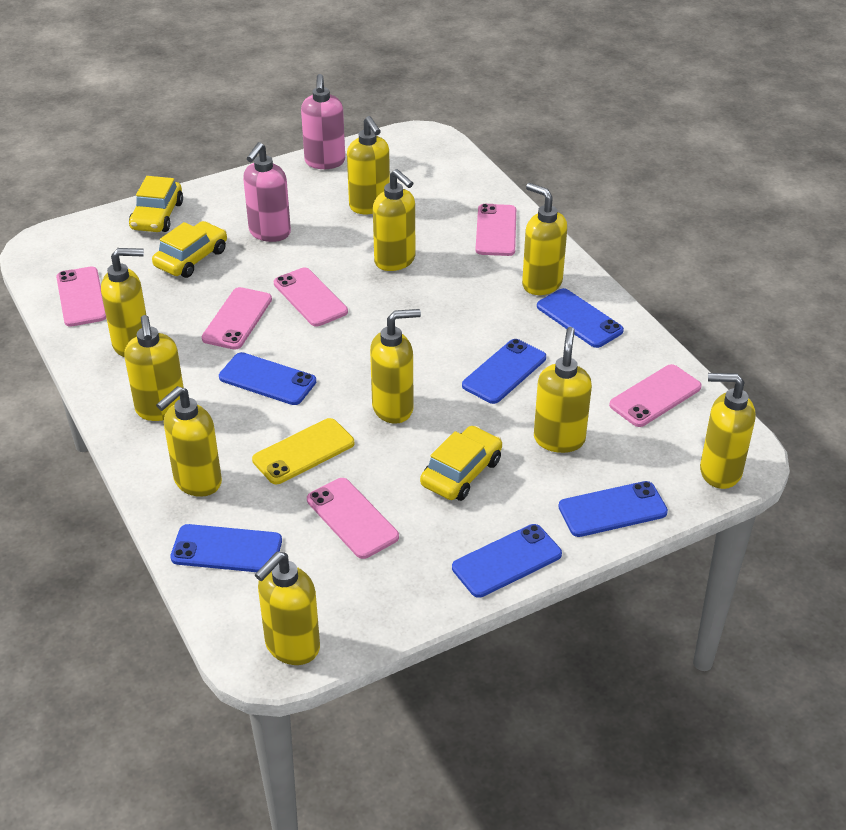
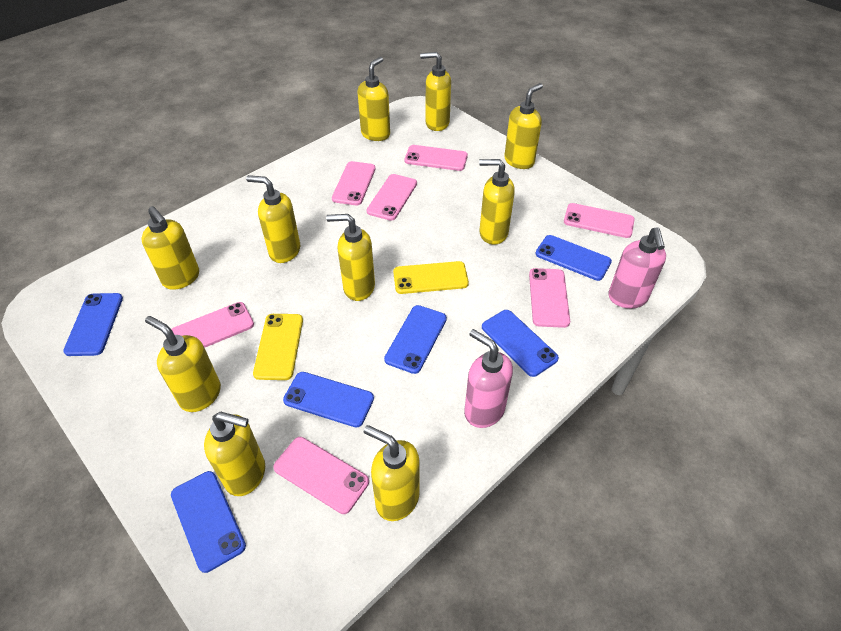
pink phone: 6 -> 7
yellow car: 3 -> 0
yellow phone: 1 -> 2

